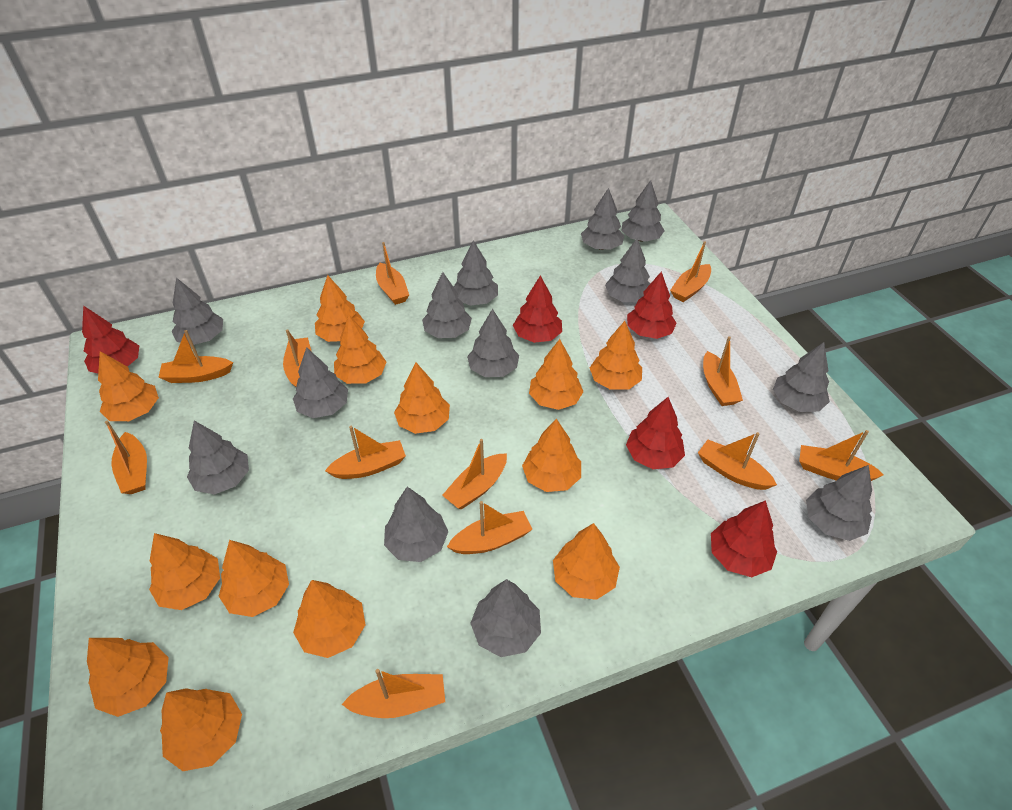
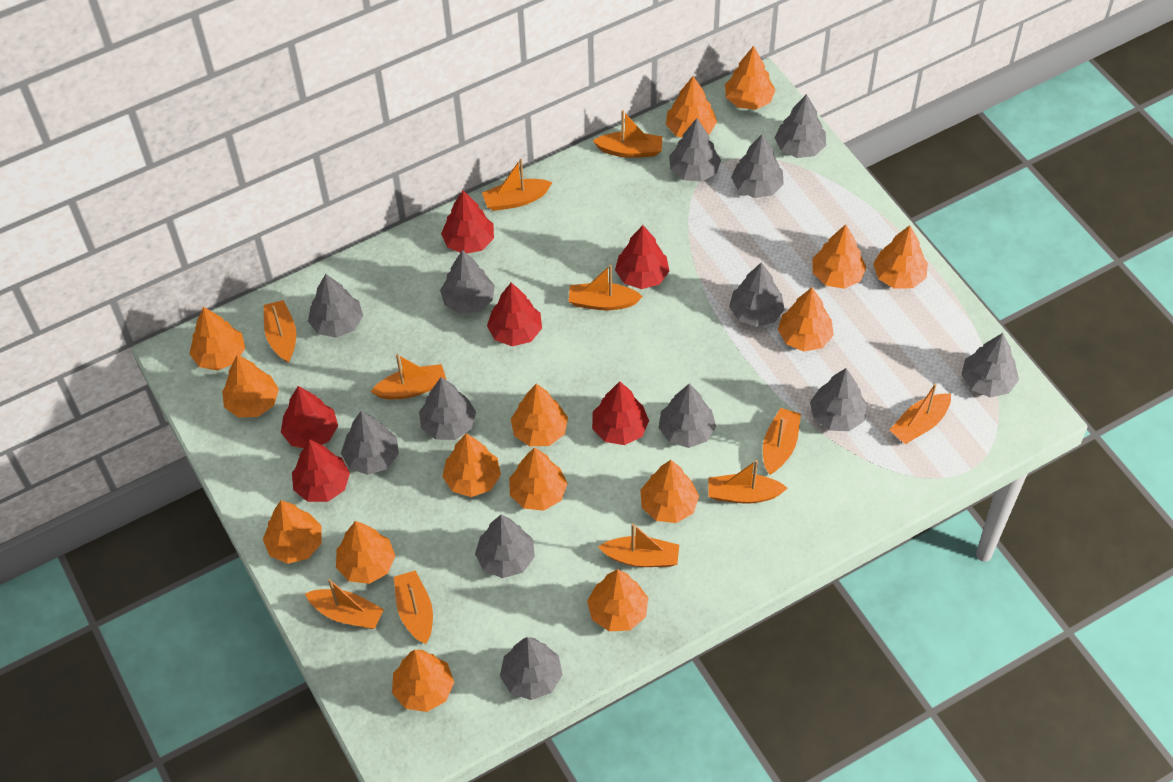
orange boat: 12 -> 11
orange tree: 13 -> 15
red tree: 5 -> 6

